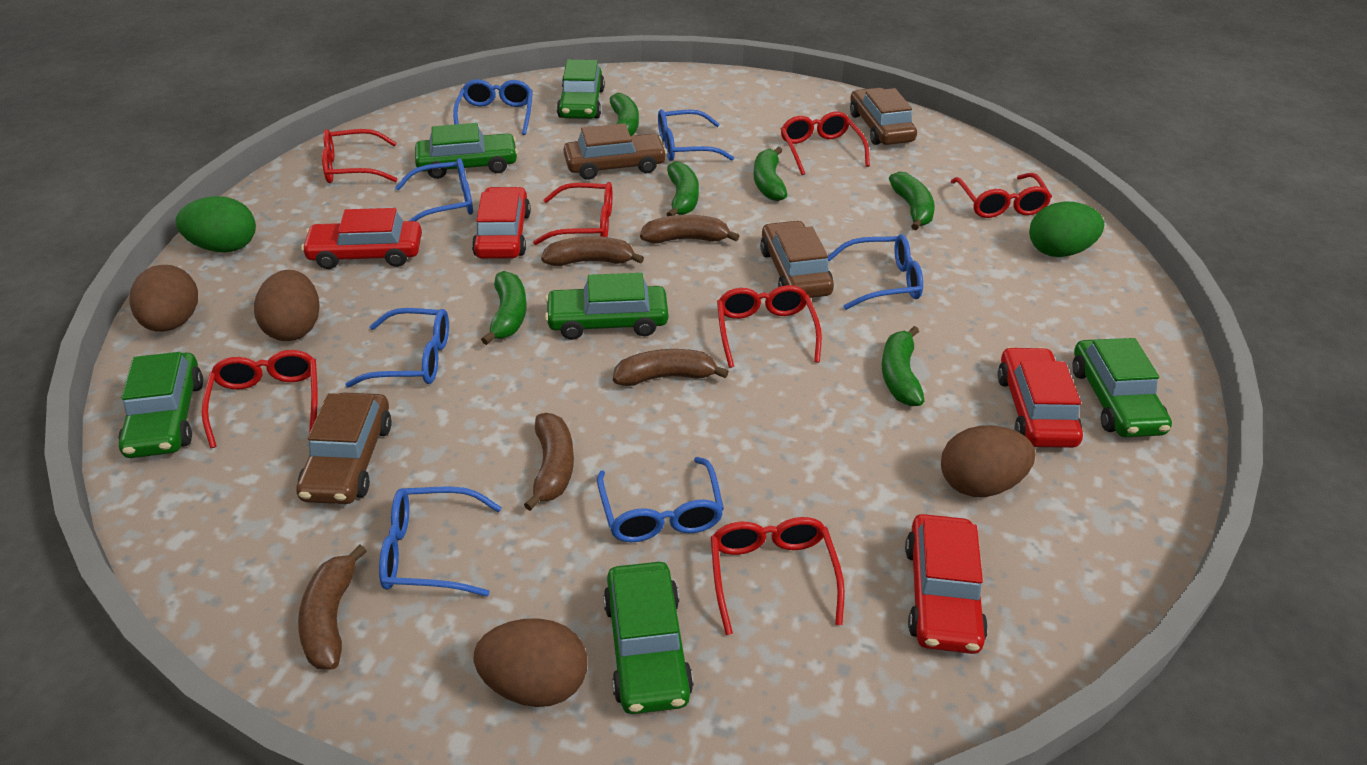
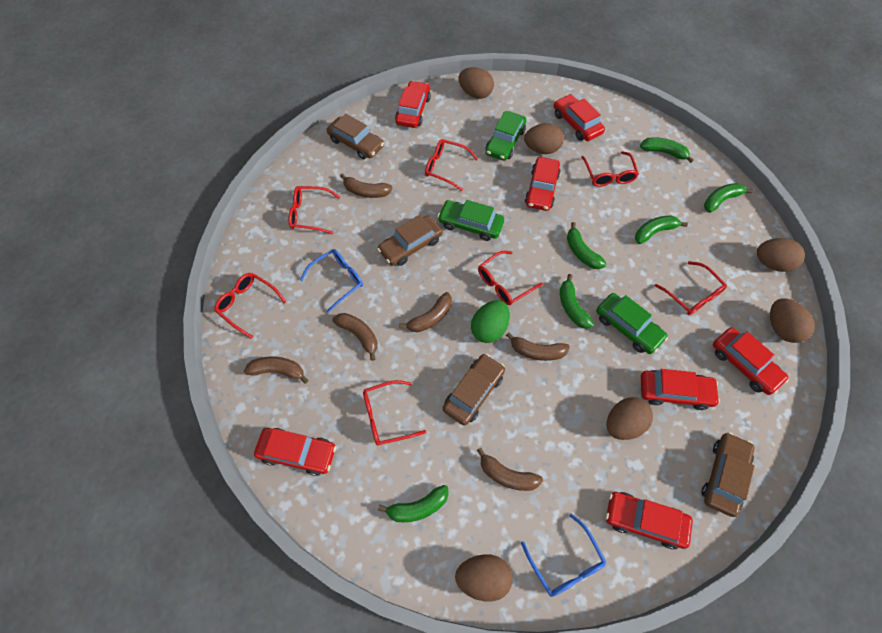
blue glasses: 7 -> 2
brown banana: 5 -> 6
brown egg: 4 -> 6
green car: 6 -> 3
green egg: 2 -> 1
red car: 4 -> 7

